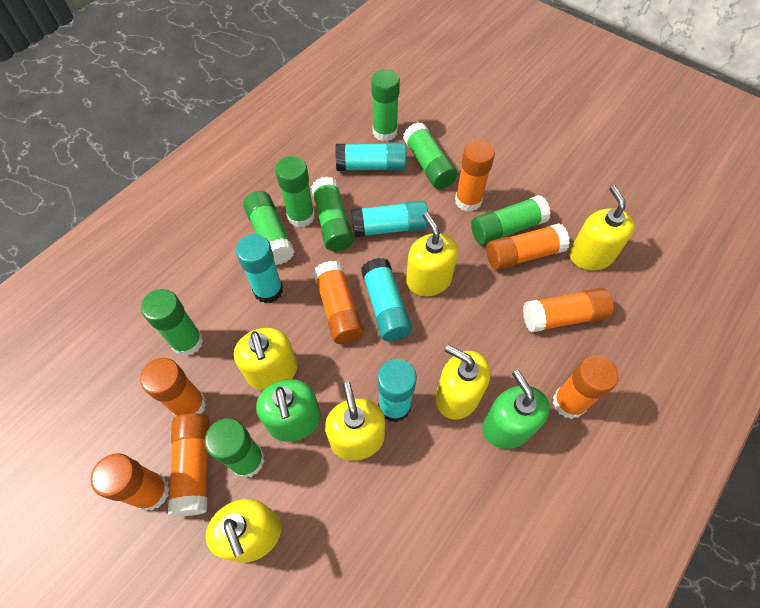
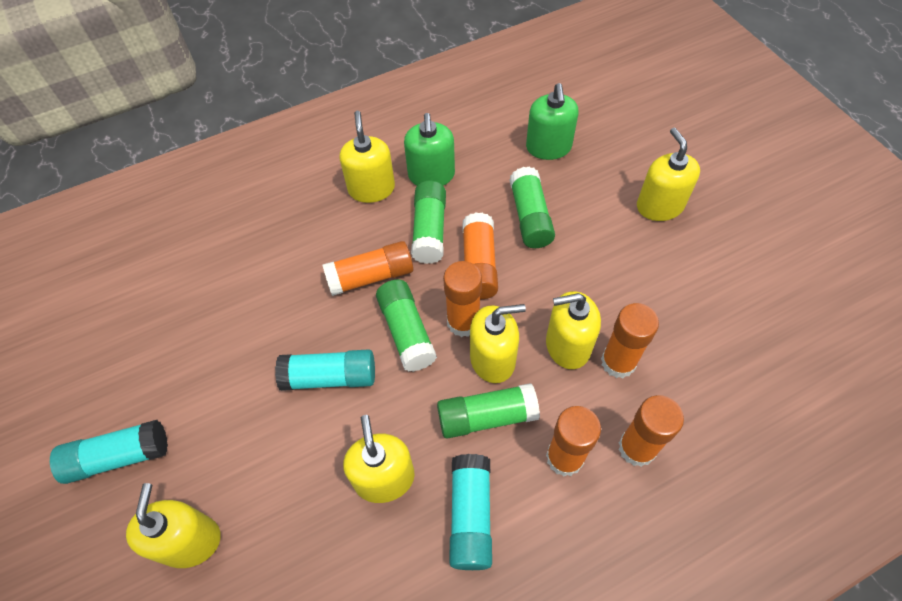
green glue stick: 8 -> 4
orange glue stick: 8 -> 6
turquoise glue stick: 5 -> 3

